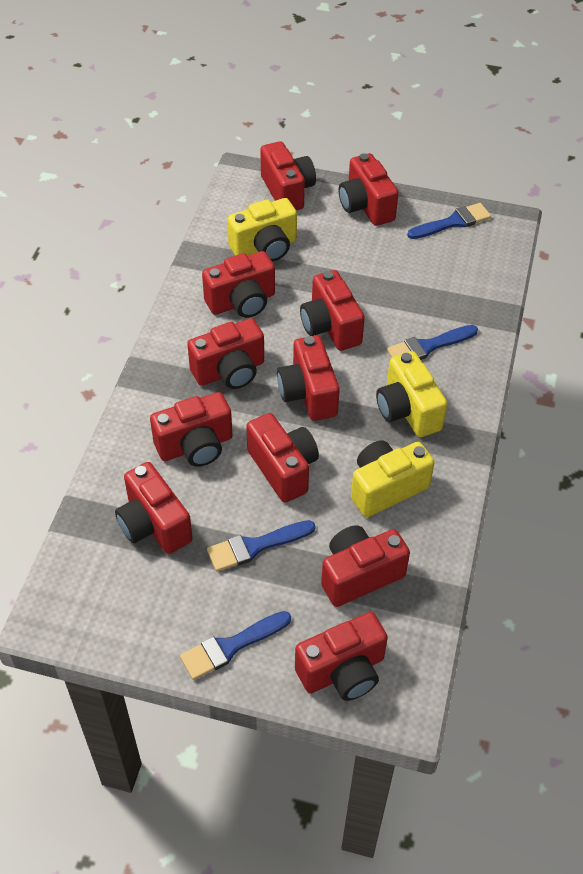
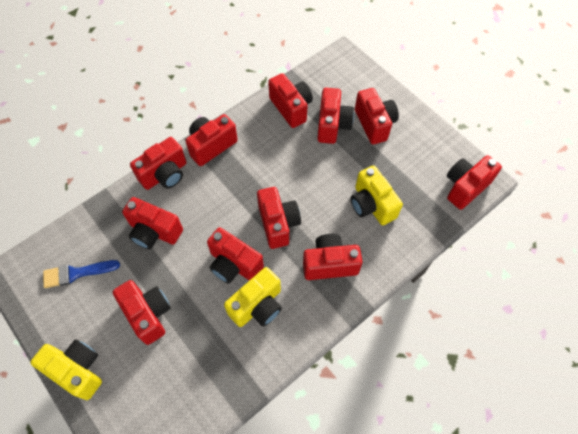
blue brush: 4 -> 1

